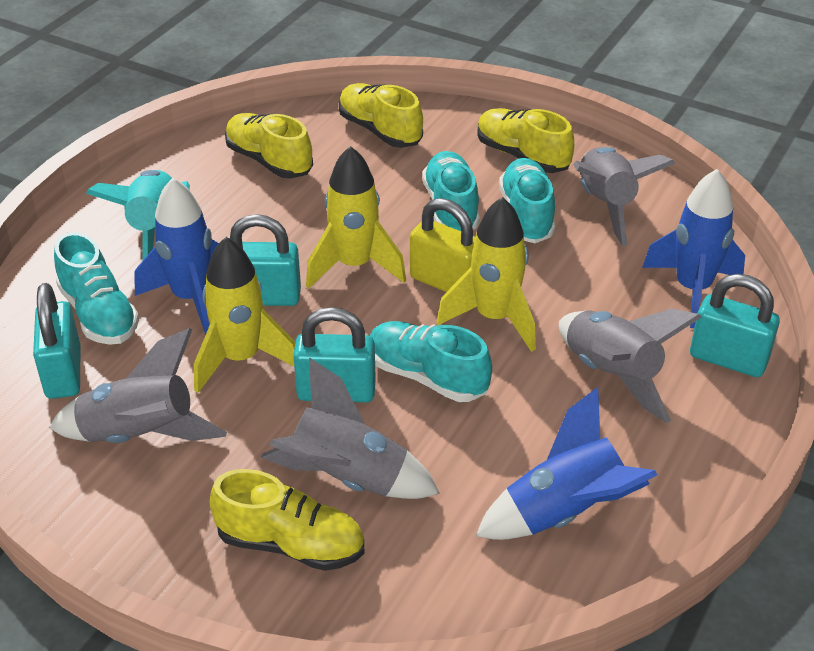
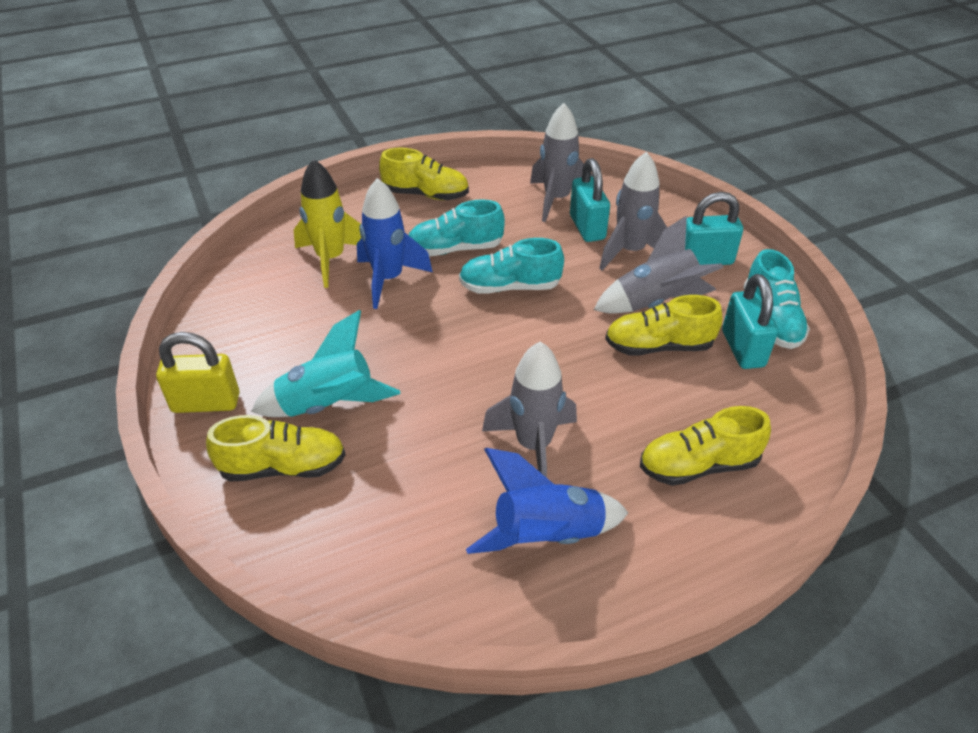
blue rocket: 3 -> 2
turquoise padlock: 4 -> 3
turquoise shoe: 4 -> 3
yellow rocket: 3 -> 1

